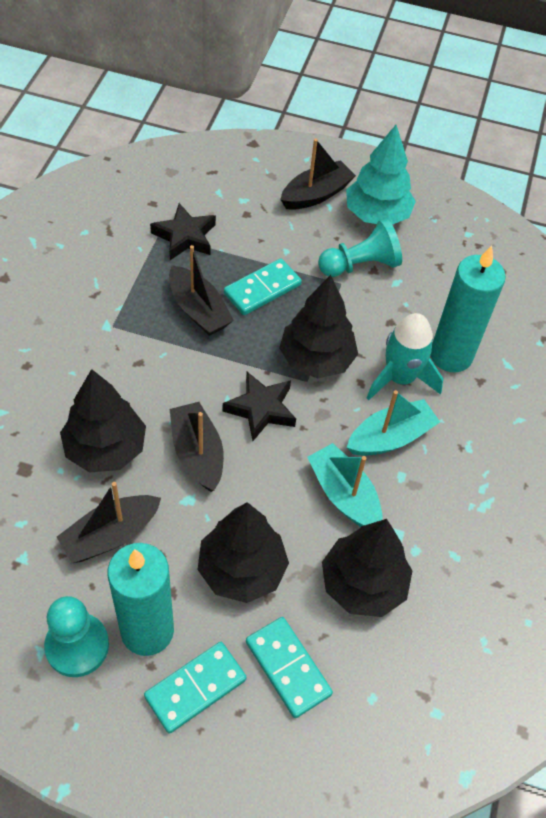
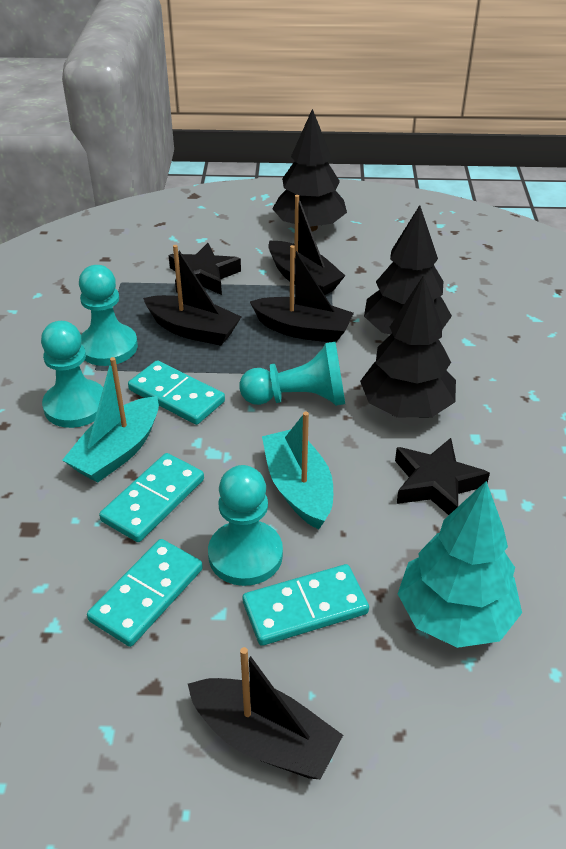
black tree: 4 -> 3
turquoise candle: 2 -> 0
turquoise domino: 3 -> 4
turquoise pawn: 2 -> 4
turquoise rocket: 1 -> 0

